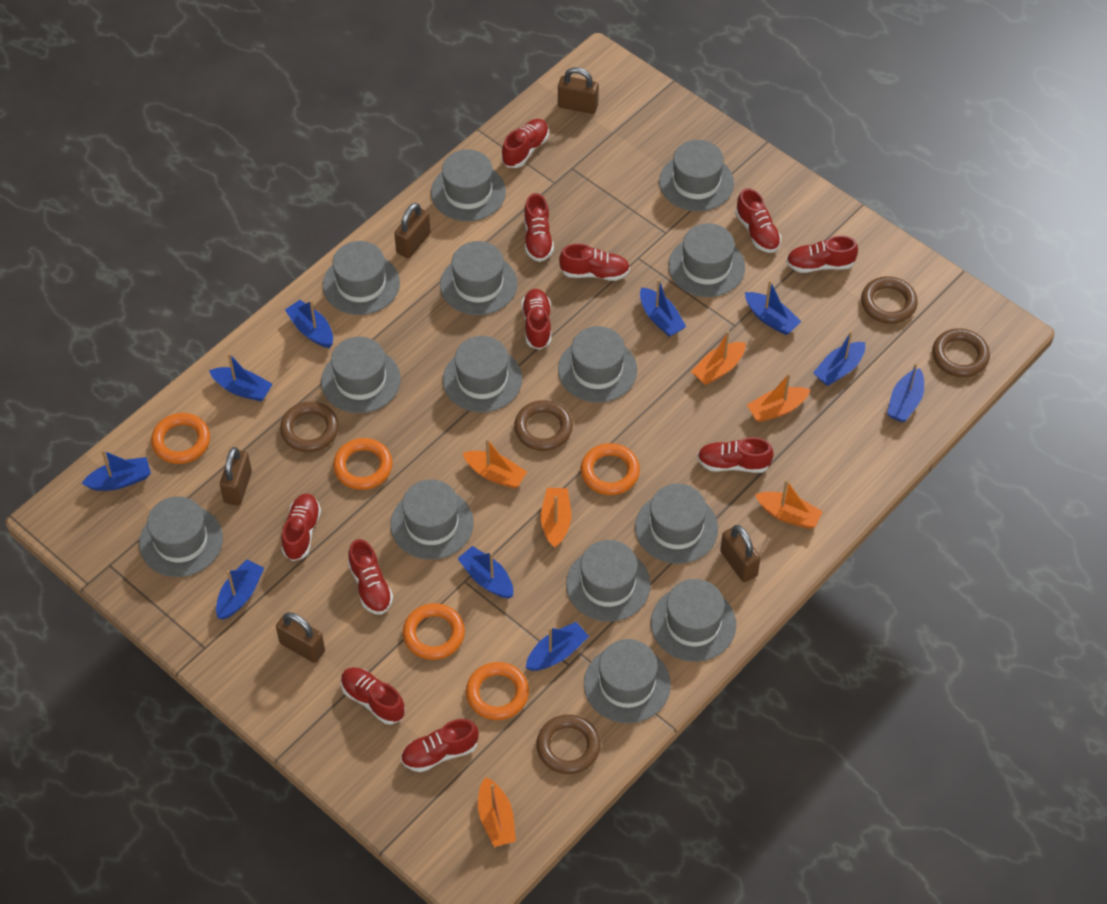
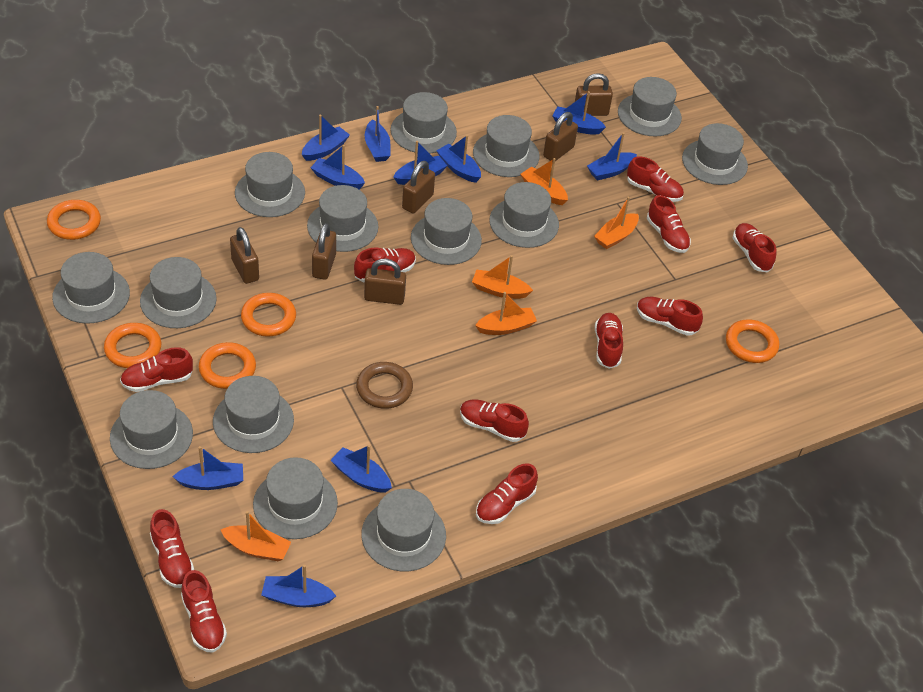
brown padlock: 5 -> 6
brown ring: 5 -> 1
orange boat: 6 -> 5

